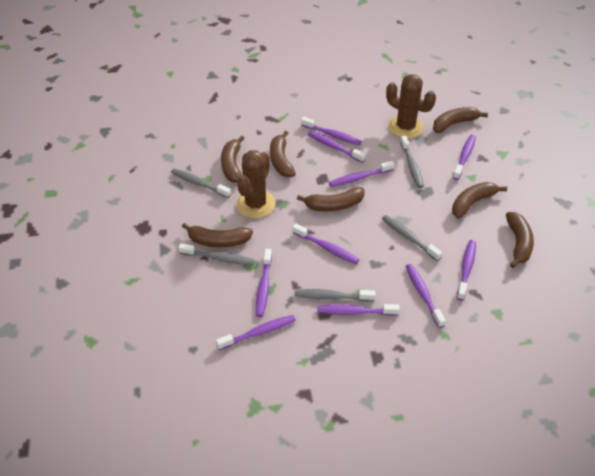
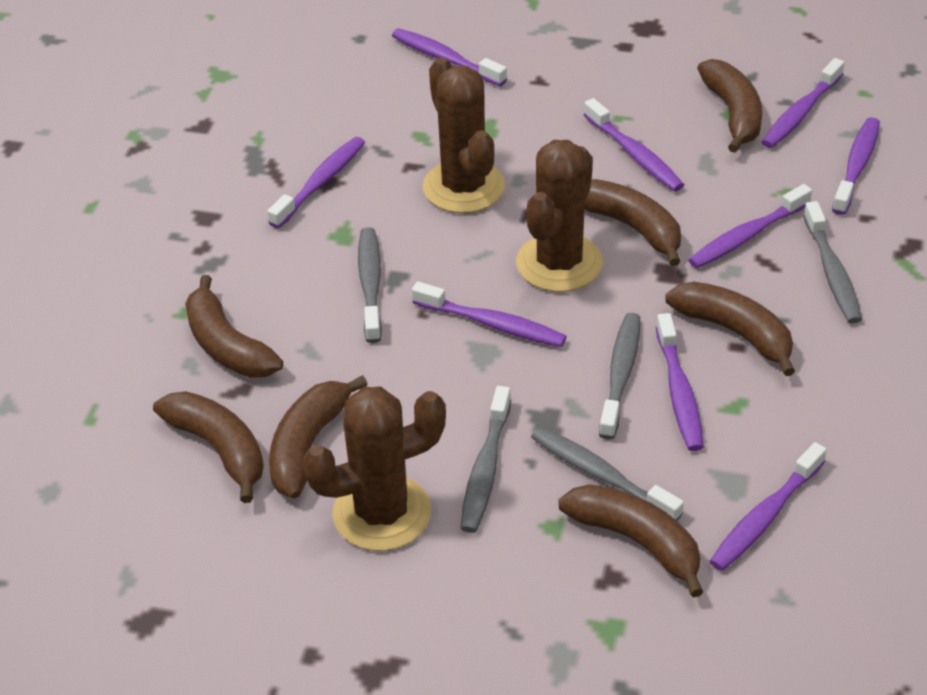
brown cactus: 2 -> 3
purple toothbrush: 10 -> 9

